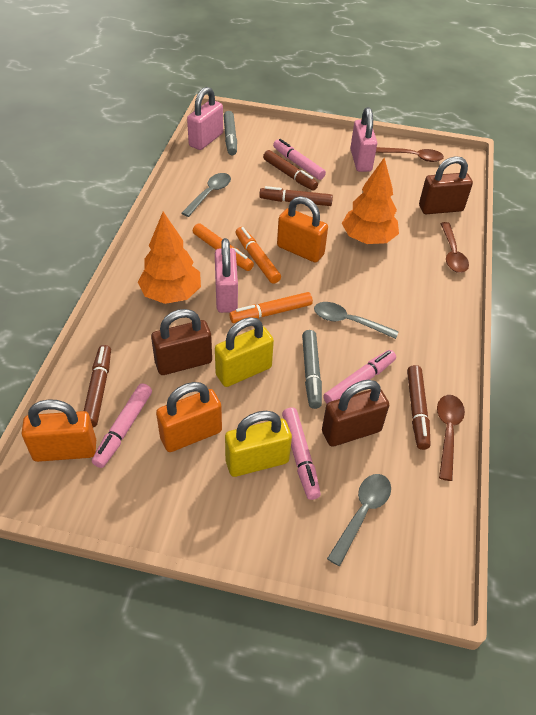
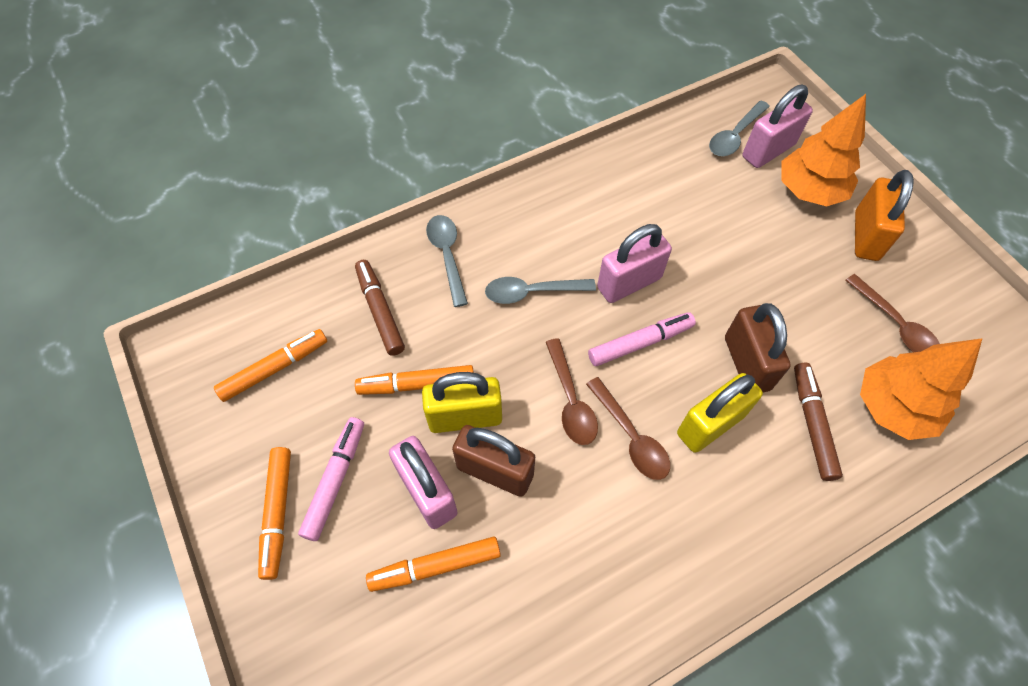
brown marker: 4 -> 2
brown padlock: 3 -> 2
grey marker: 2 -> 0
orange marker: 3 -> 4
orange padlock: 3 -> 1
pink marker: 4 -> 2

